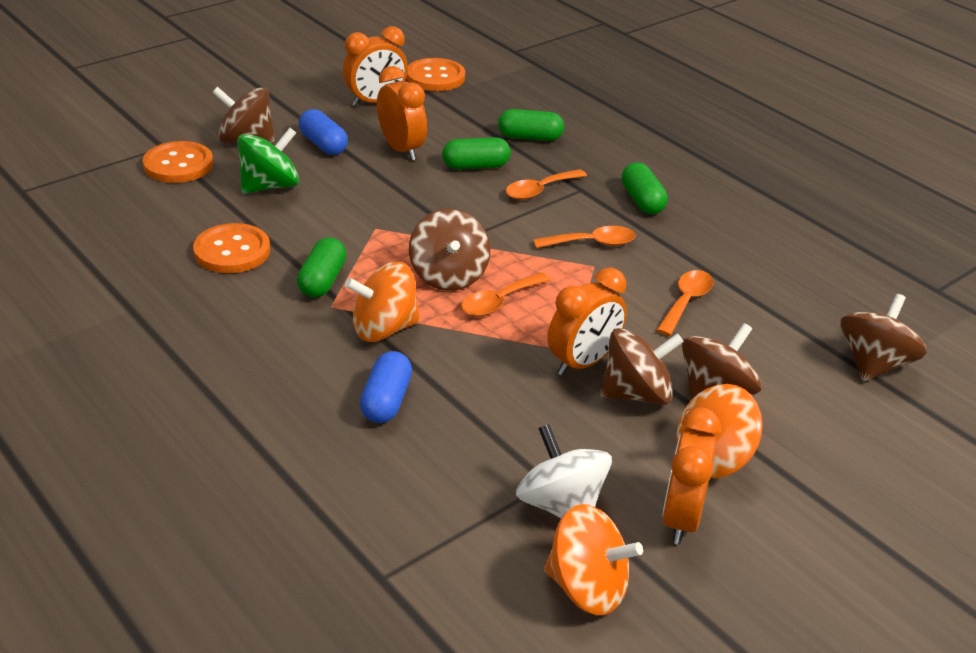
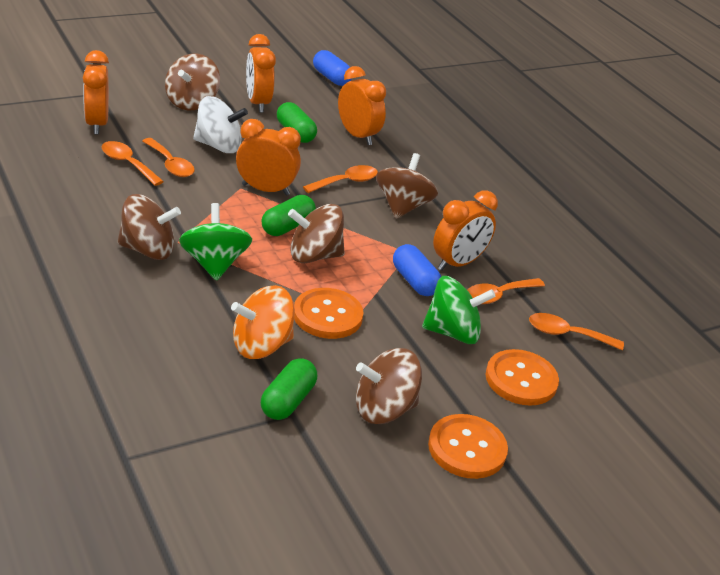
green capsule: 4 -> 3
green spinning top: 1 -> 2
orange clock: 4 -> 5
orange spinning top: 3 -> 1
orange spoon: 4 -> 5

